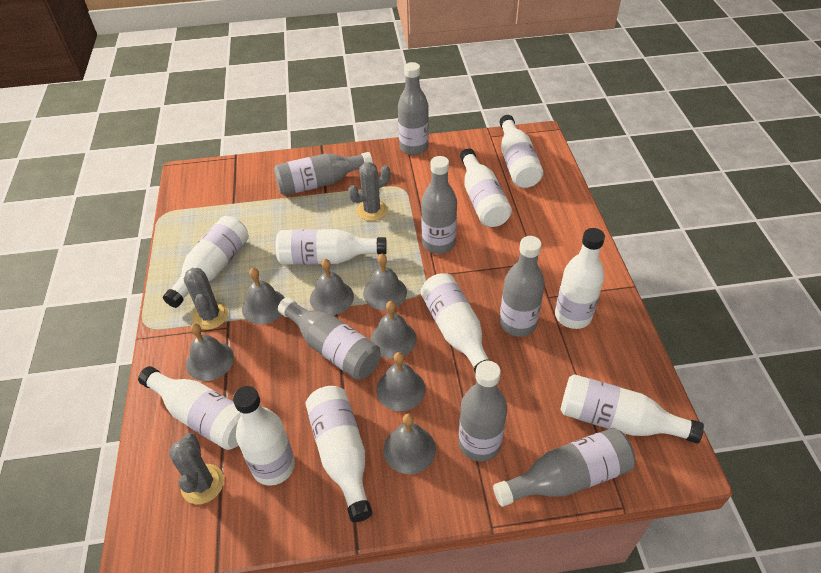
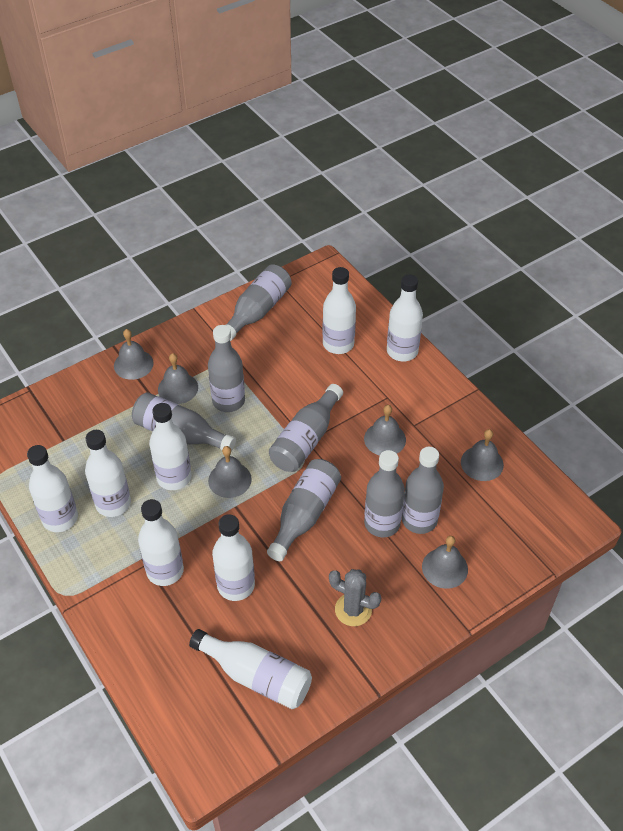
grey bell: 7 -> 6
grey cactus: 3 -> 1
white bottle: 10 -> 8

